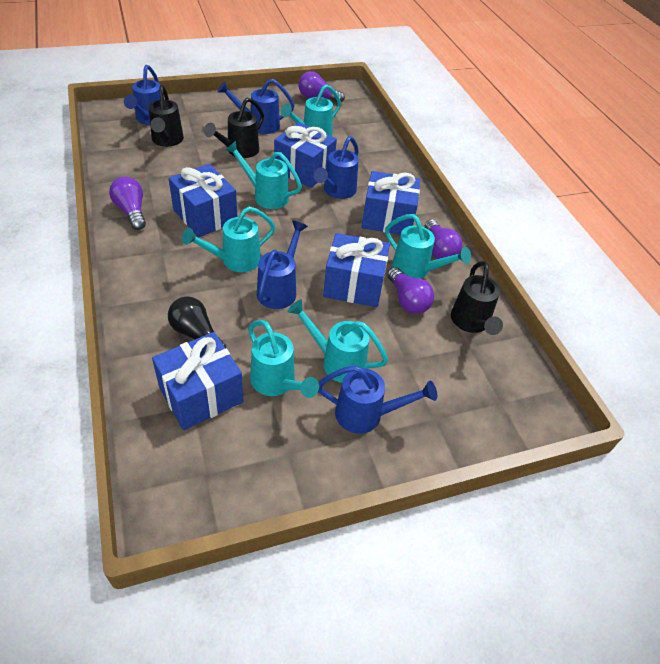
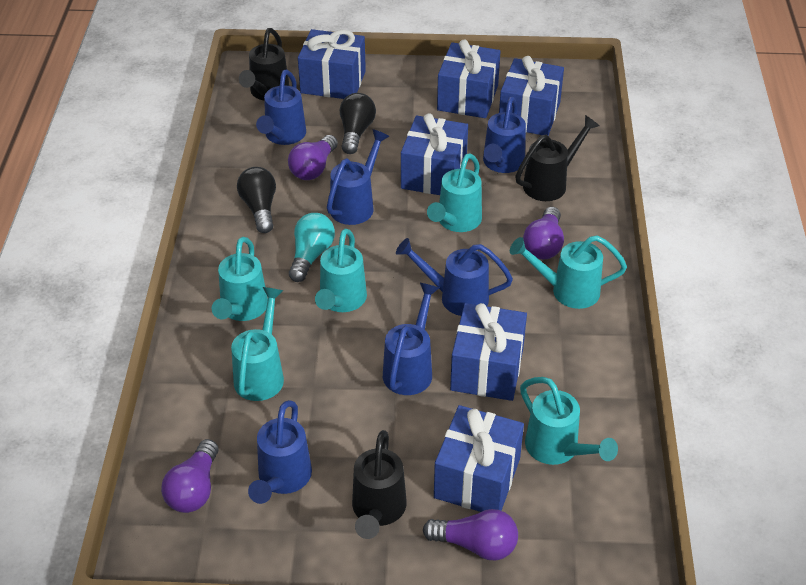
black light bulb: 1 -> 2
blue gift: 5 -> 6
blue watering can: 5 -> 6
turquoise light bulb: 0 -> 1

